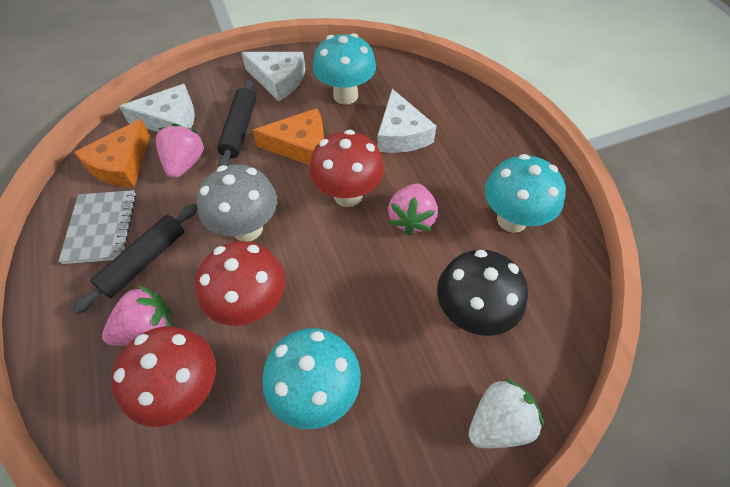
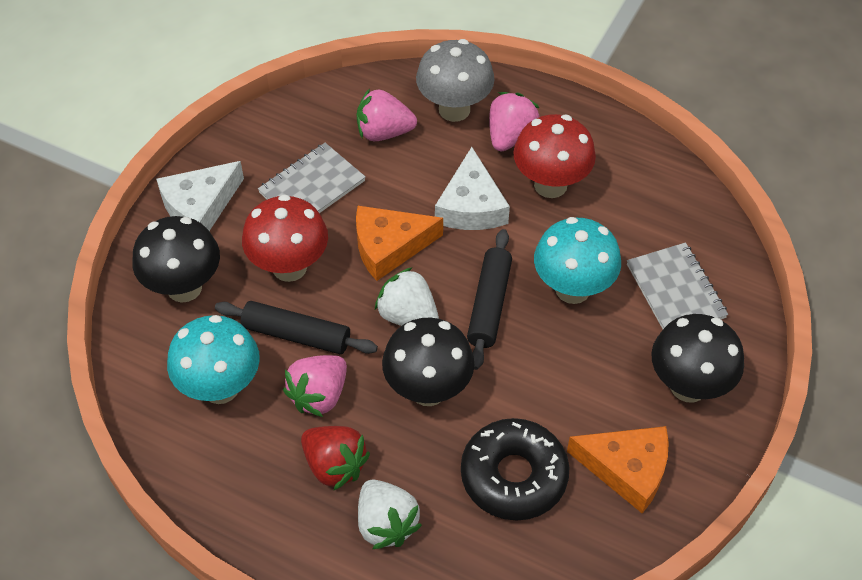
black donut: 0 -> 1
black mushroom: 1 -> 3
grey notebook: 1 -> 2
red mushroom: 3 -> 2
red strawberry: 0 -> 1
turquoise mushroom: 3 -> 2
white cheese: 3 -> 2
white strawberry: 1 -> 2

